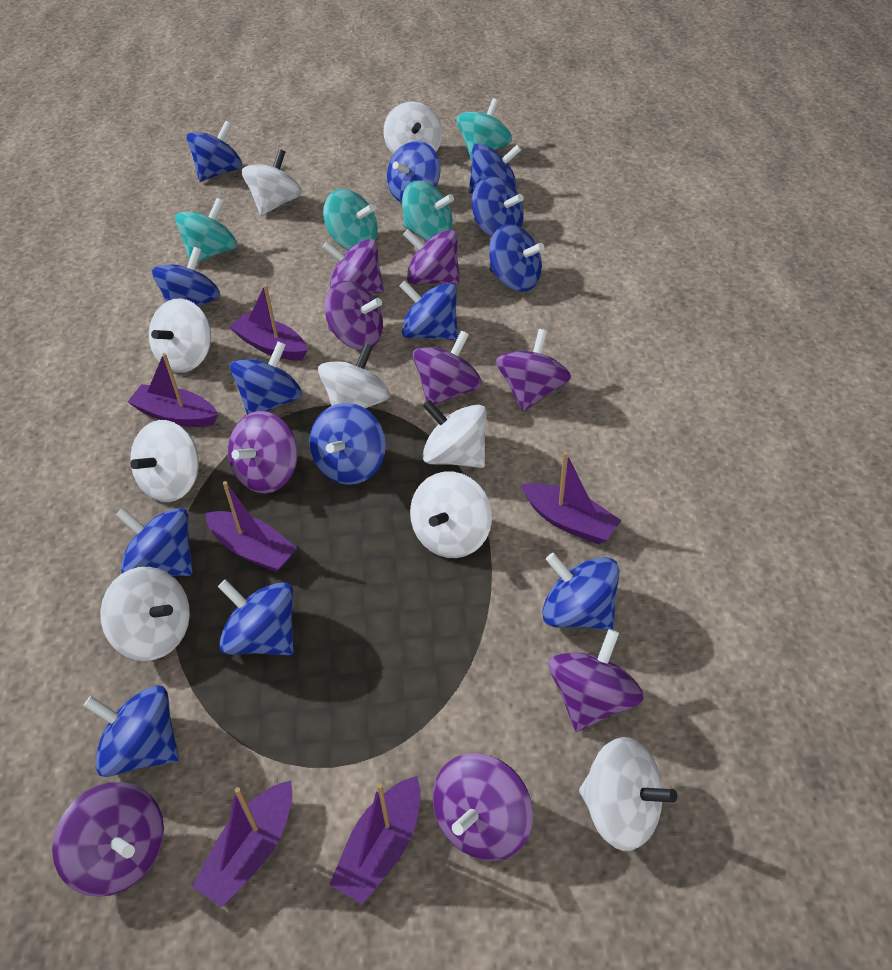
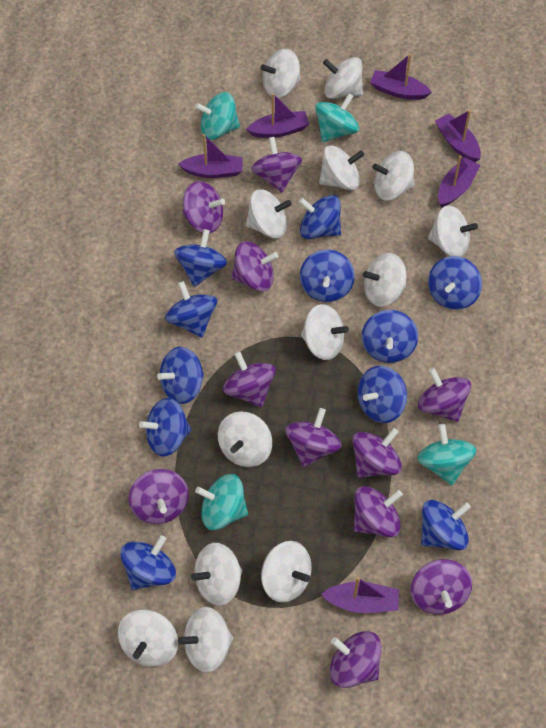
blue spinning top: 13 -> 11
purple spinning top: 9 -> 11
white spinning top: 9 -> 13

